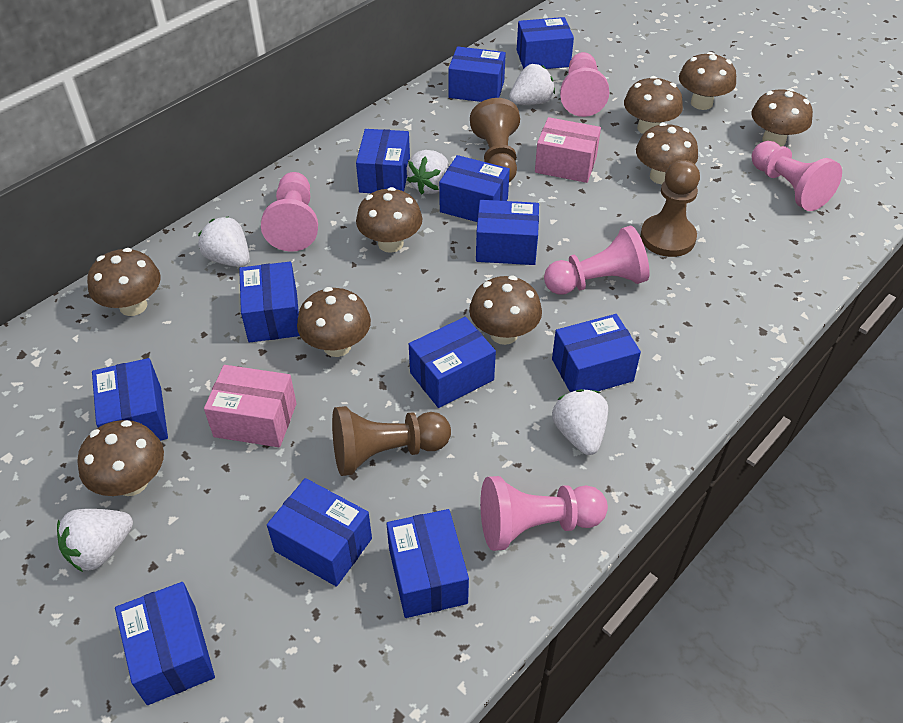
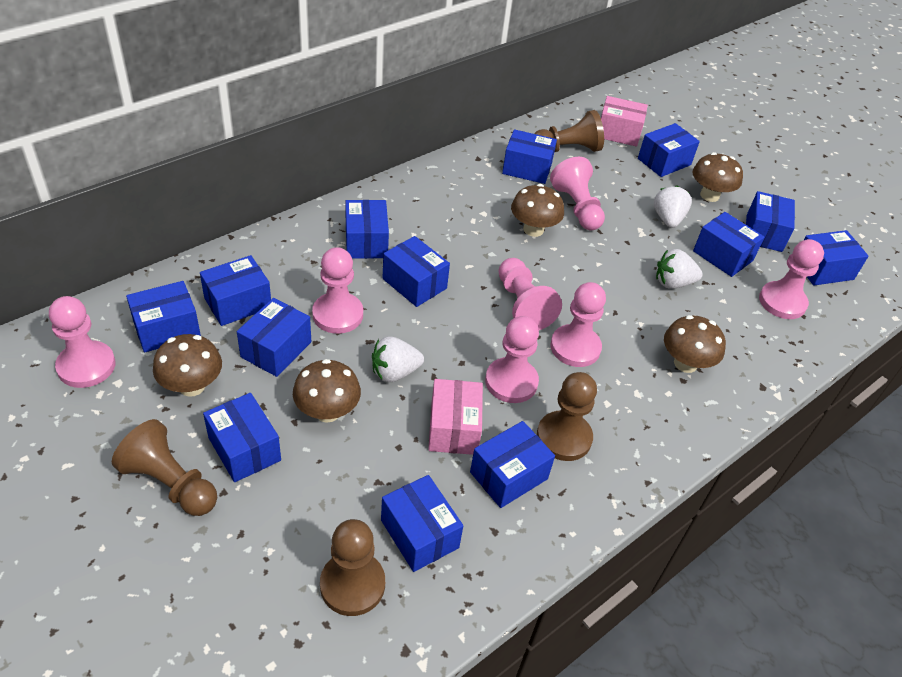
blue box: 12 -> 13
brown mushroom: 9 -> 5
brown pawn: 3 -> 4
pink pawn: 5 -> 7
white strawberry: 5 -> 3

